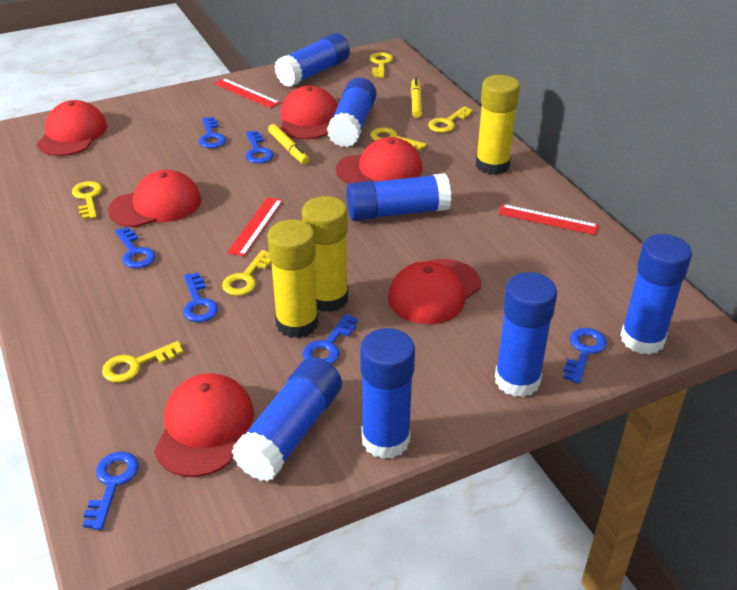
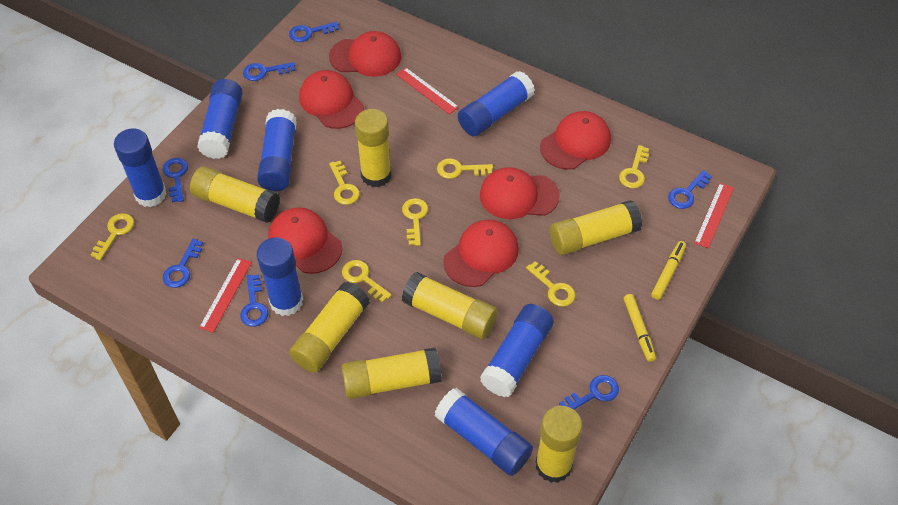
yellow glue stick: 3 -> 7
yellow key: 6 -> 7

